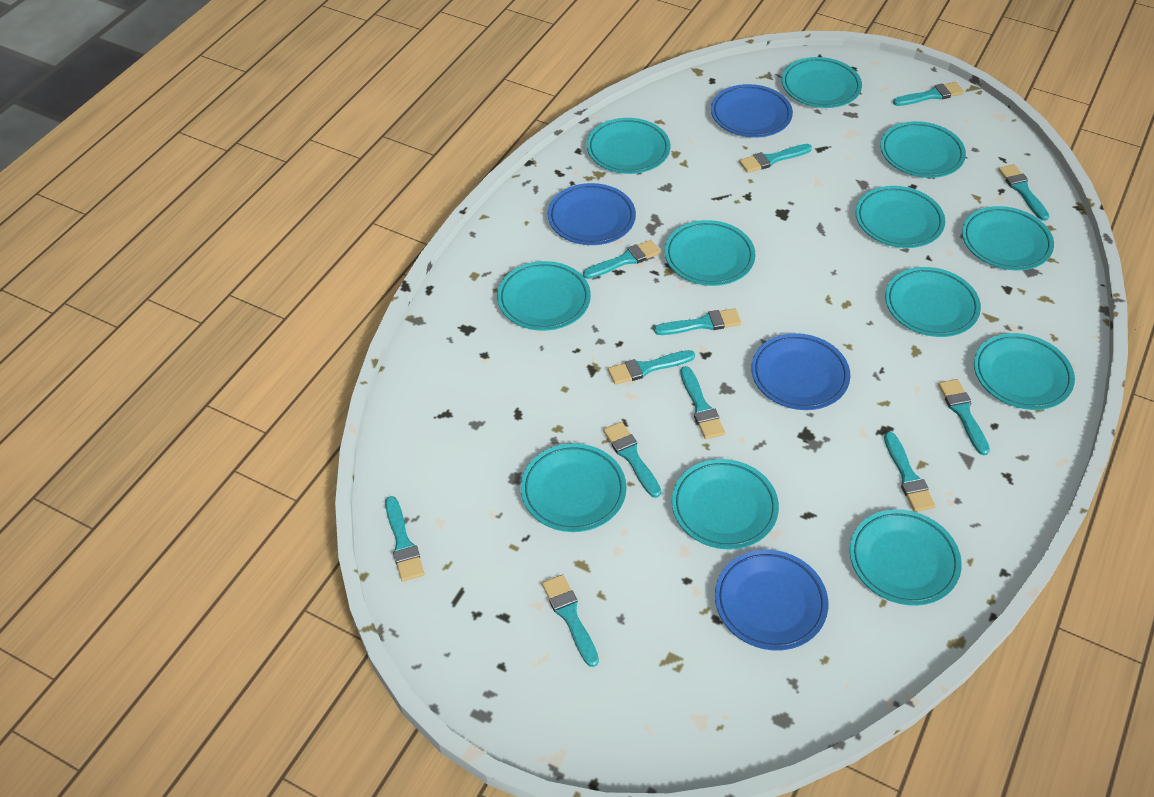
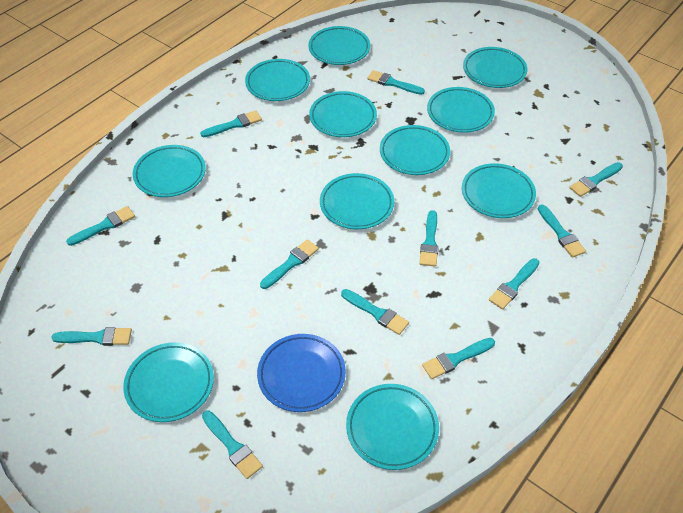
blue plate: 4 -> 1
turquoise plate: 12 -> 11

